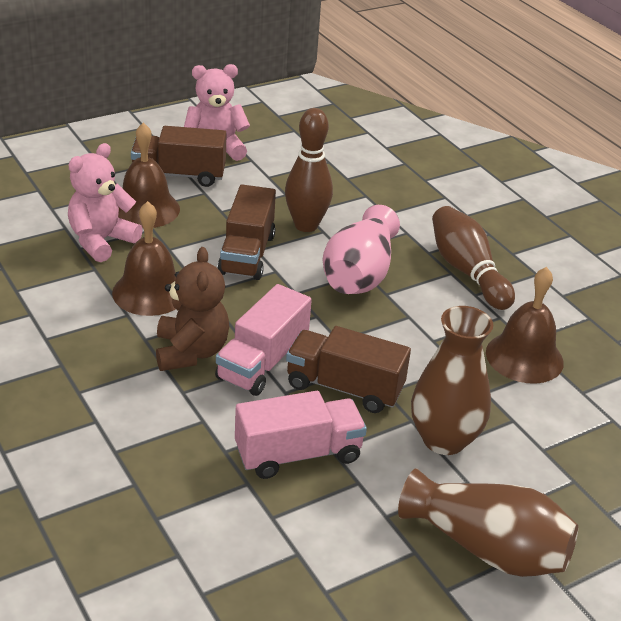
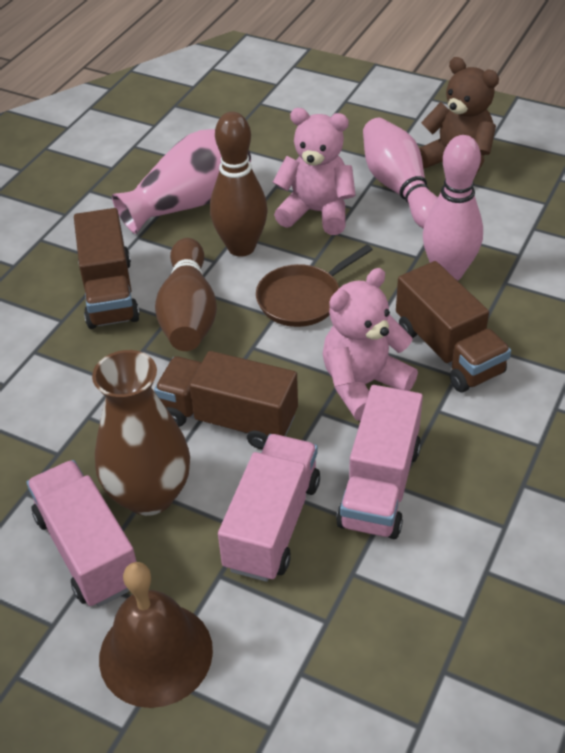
brown bell: 3 -> 1
brown pan: 0 -> 1
brown vase: 2 -> 1
pink bowling pin: 0 -> 2
pink truck: 2 -> 3

